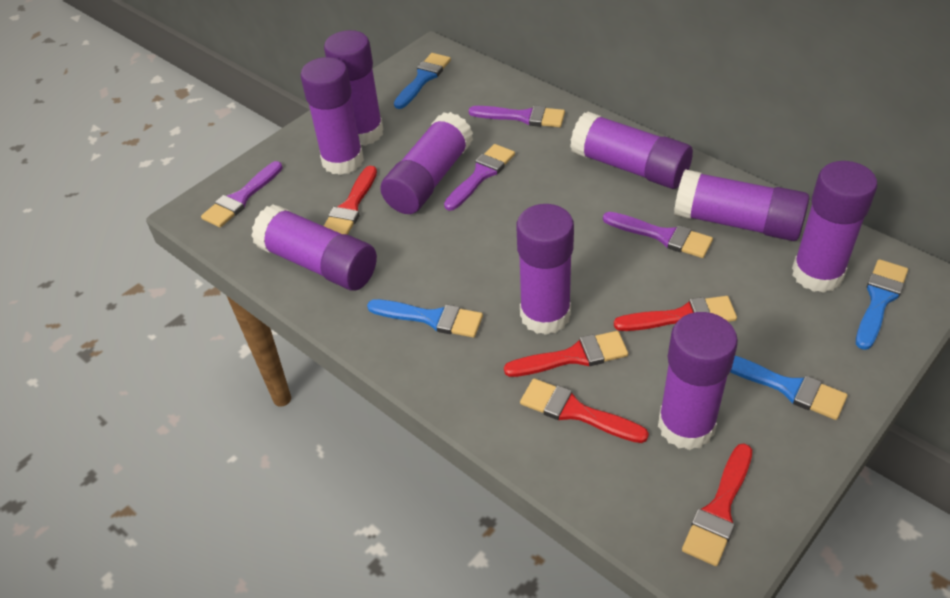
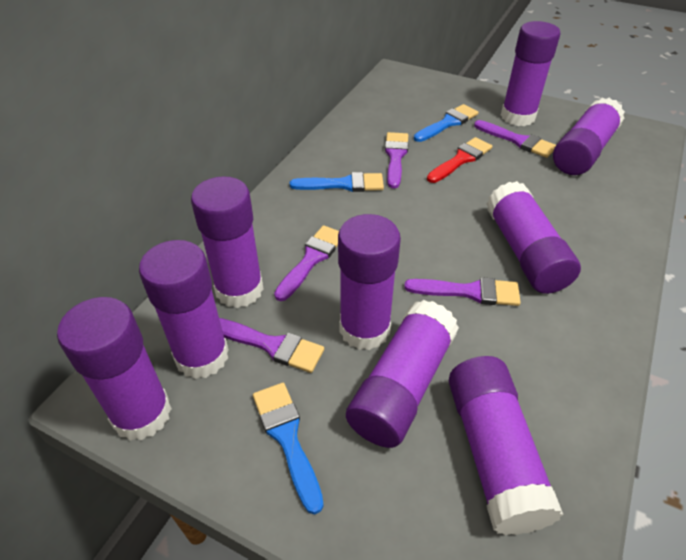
blue brush: 4 -> 3
purple brush: 4 -> 5
red brush: 5 -> 1

